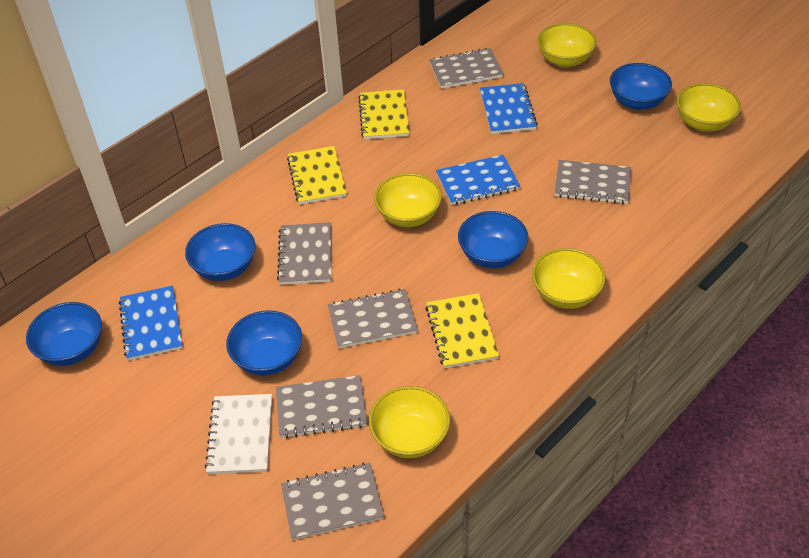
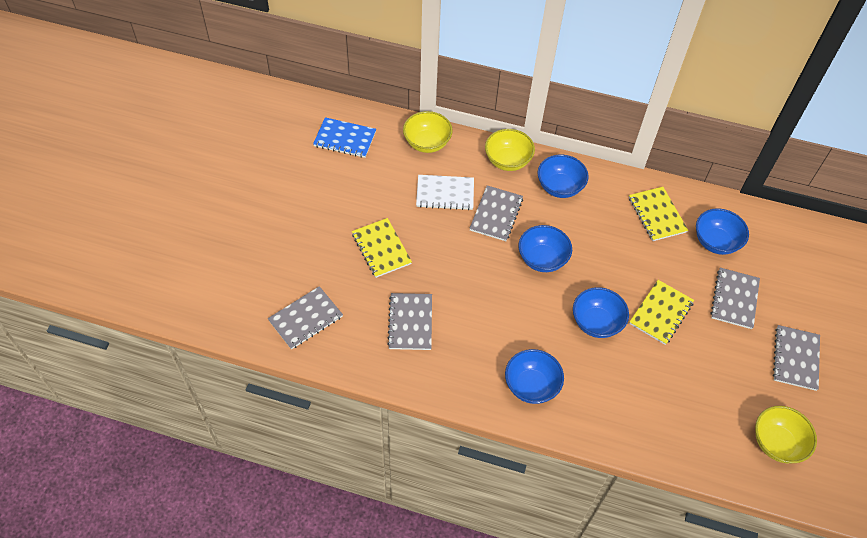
blue notebook: 3 -> 1
grey notebook: 6 -> 5
yellow bowl: 5 -> 3

